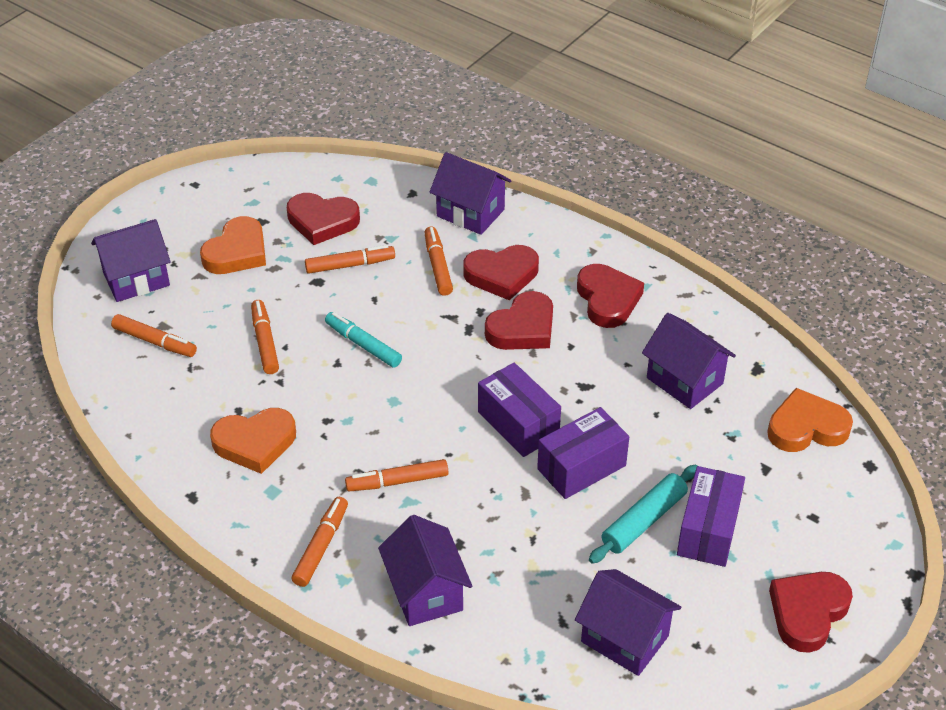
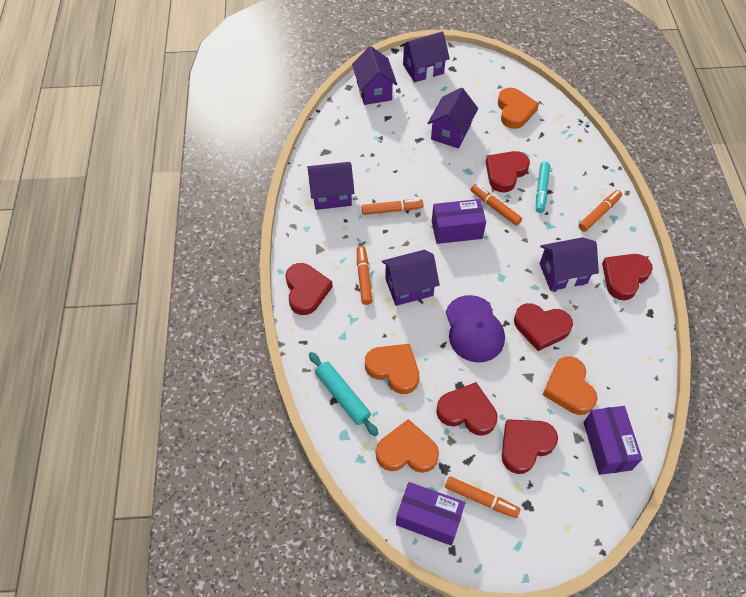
orange heart: 3 -> 4
orange marker: 6 -> 5
purple cap: 0 -> 1
purple house: 5 -> 6
red heart: 5 -> 6

